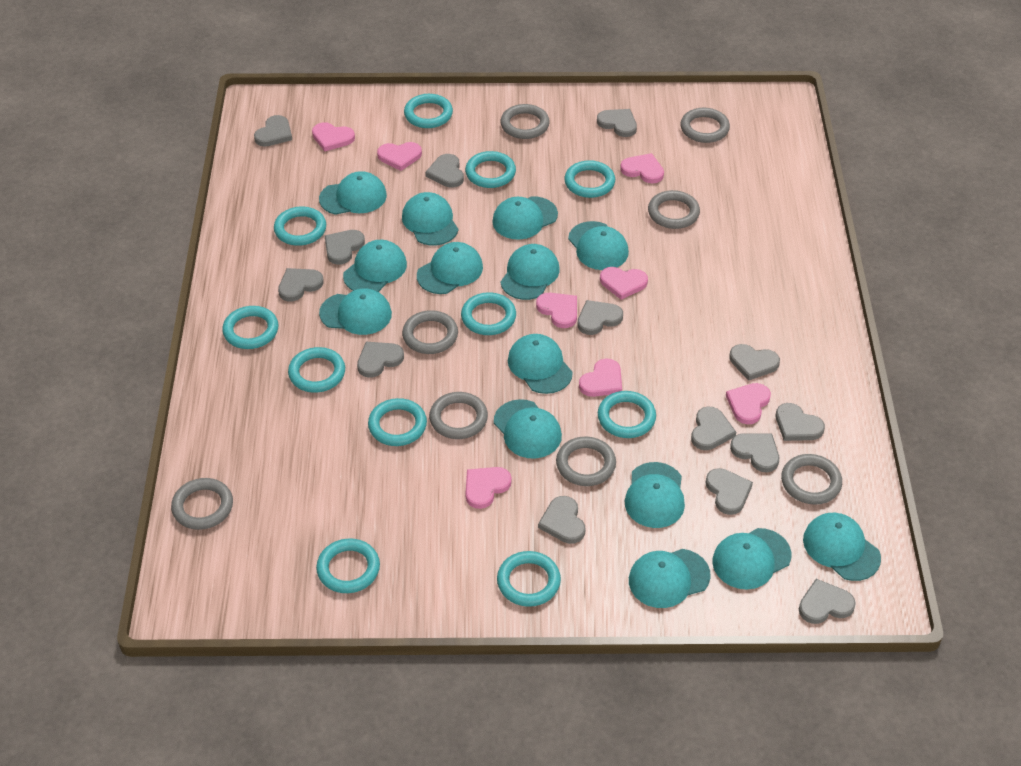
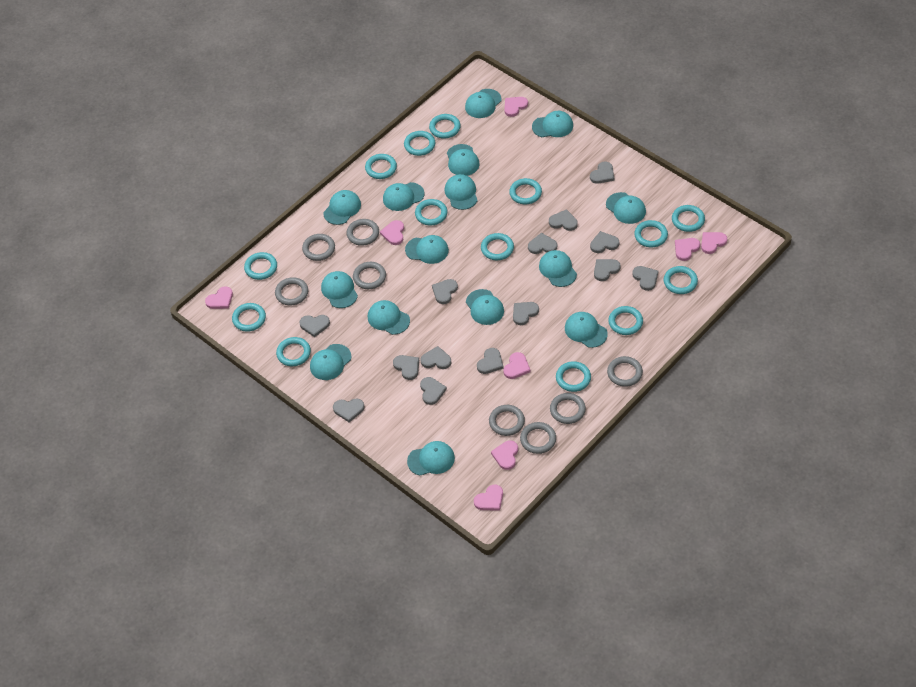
turquoise cap: 14 -> 15
turquoise ring: 11 -> 14

